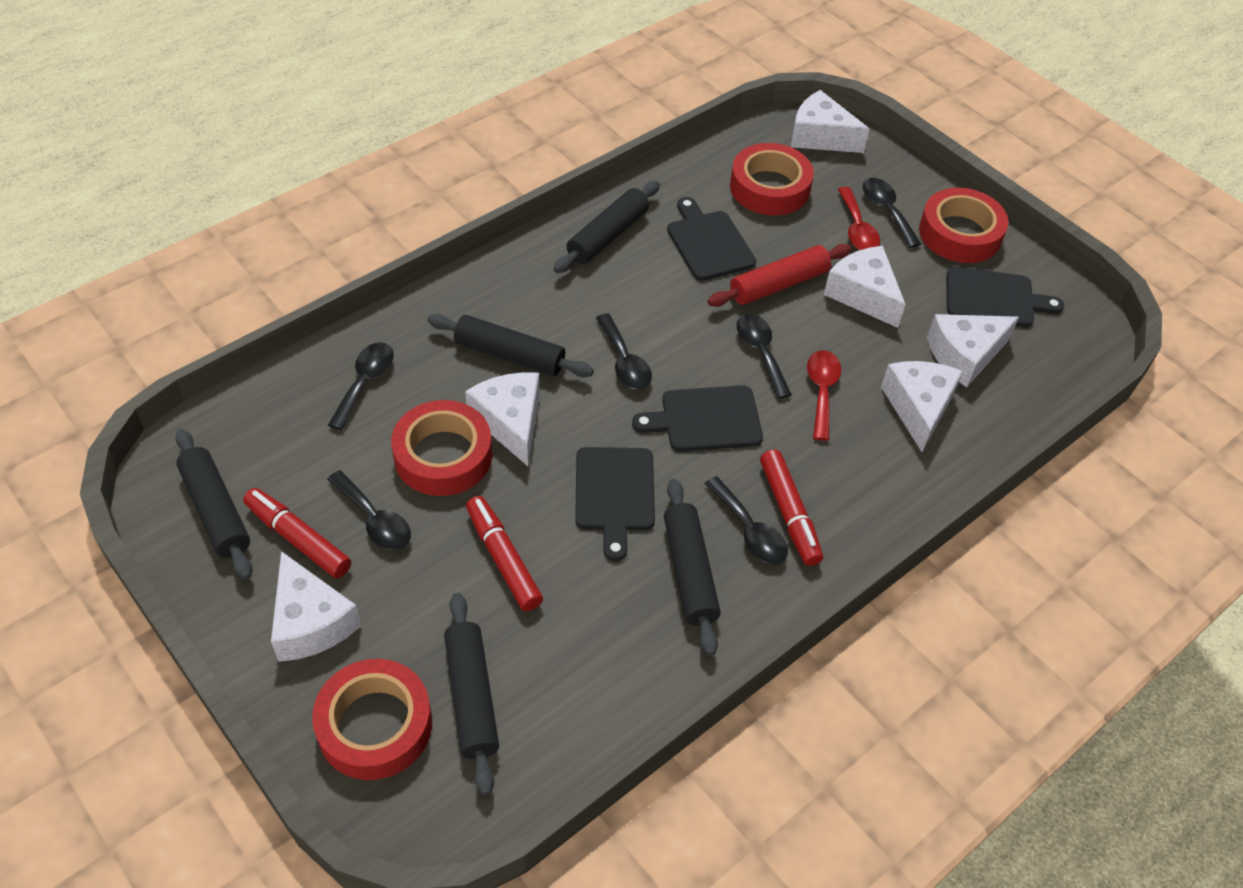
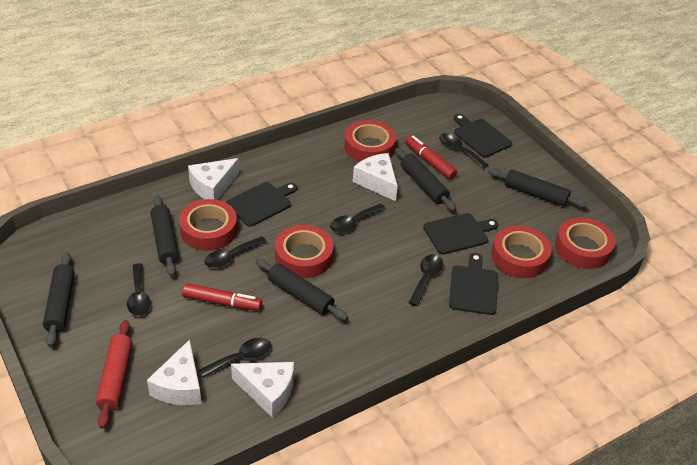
red marker: 3 -> 2
red spoon: 2 -> 0
red tape: 4 -> 5
white cheese: 6 -> 4

